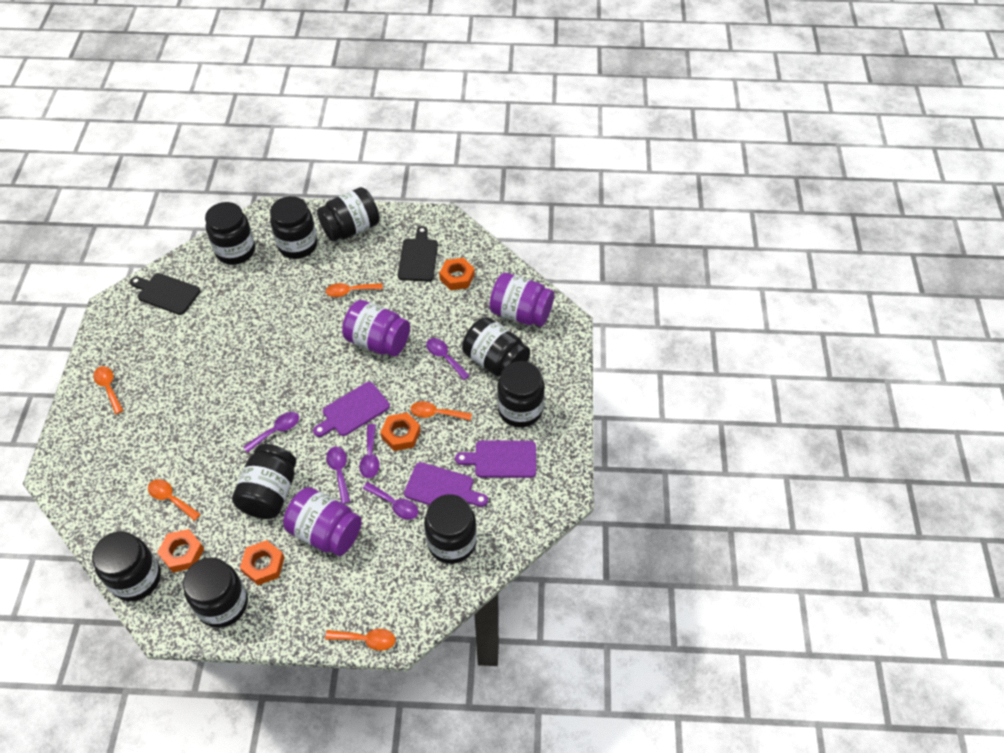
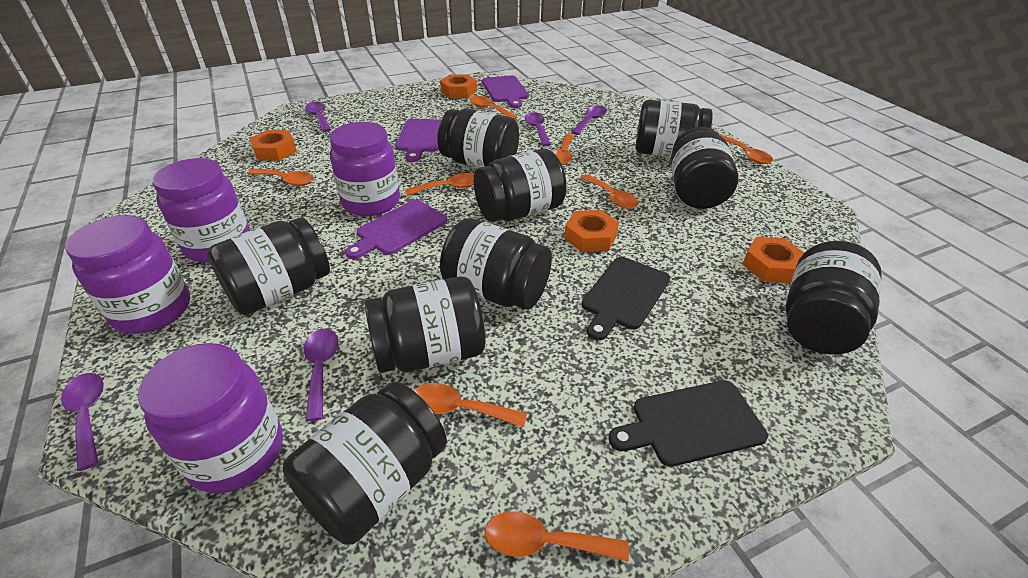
orange spoon: 5 -> 8
purple jar: 3 -> 4

